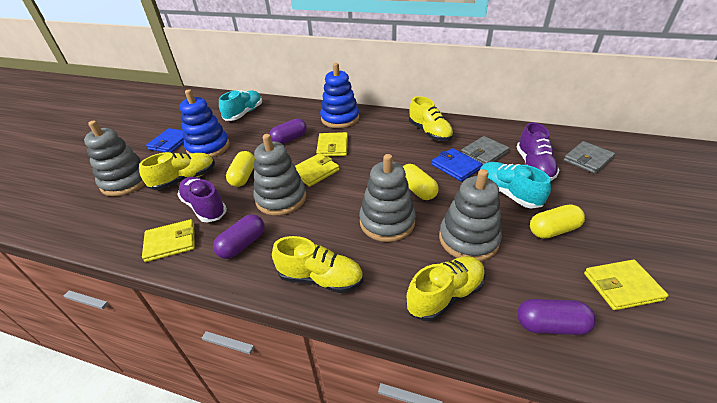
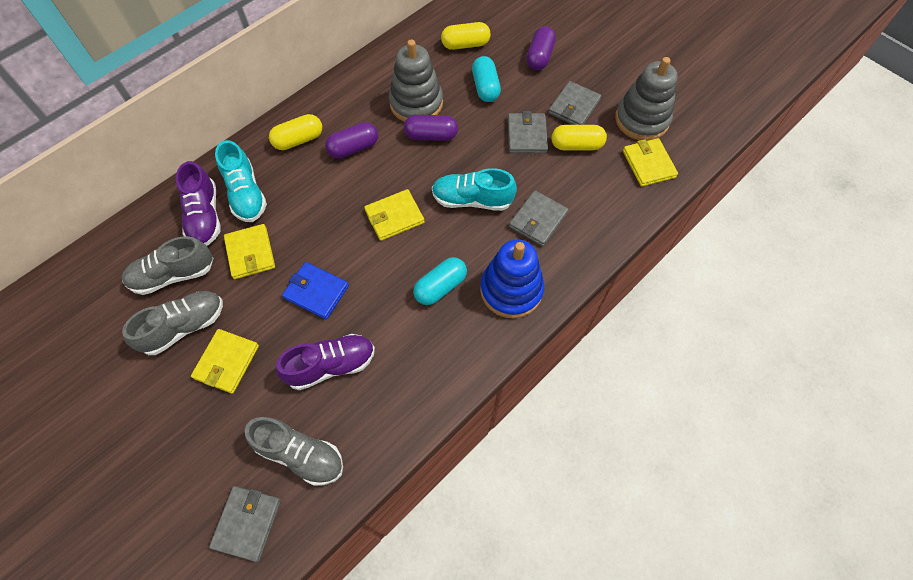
blue stacking toy: 2 -> 1
blue wallet: 2 -> 1
grey shoe: 0 -> 3
grey stacking toy: 4 -> 2
grey wallet: 2 -> 4
turquoise capsule: 0 -> 2
yellow shoe: 4 -> 0

